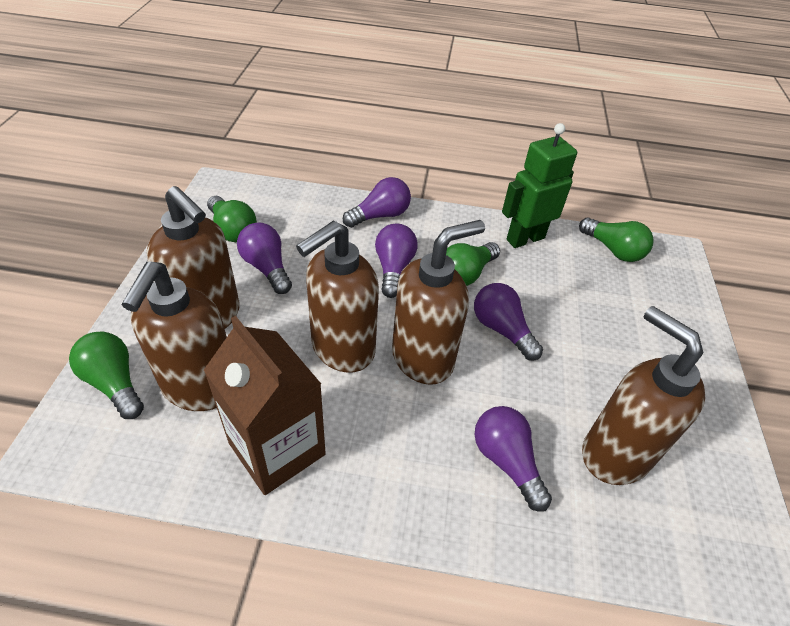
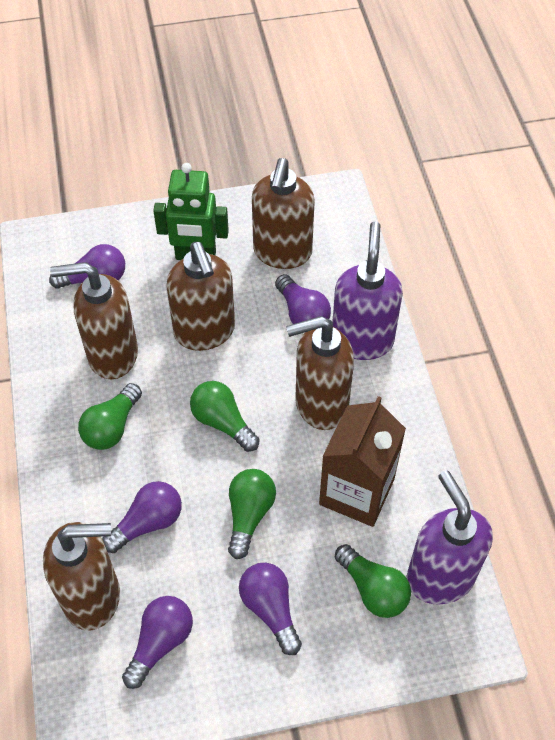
purple soap dispenser: 0 -> 2

